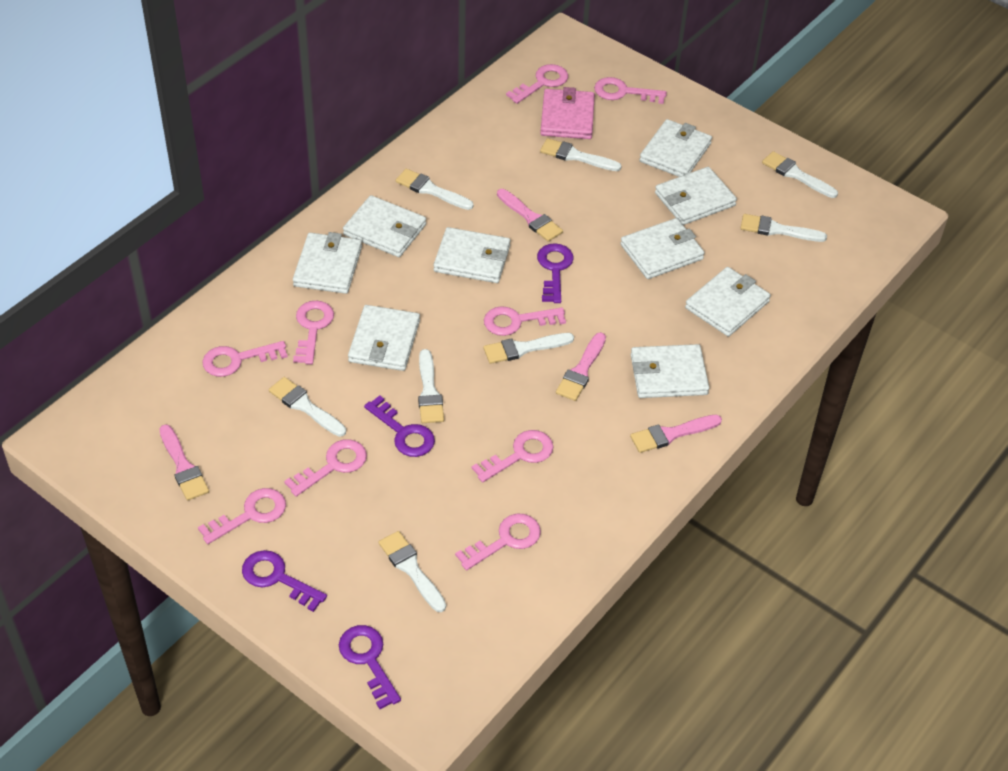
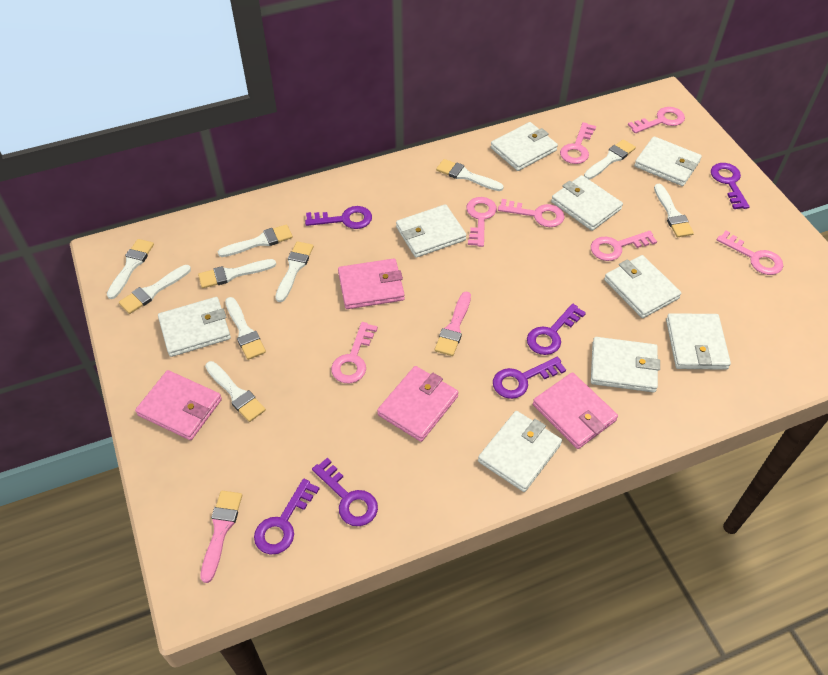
pink brush: 4 -> 2
pink key: 9 -> 7
pink wallet: 1 -> 4
purple key: 4 -> 6
white brush: 8 -> 10

